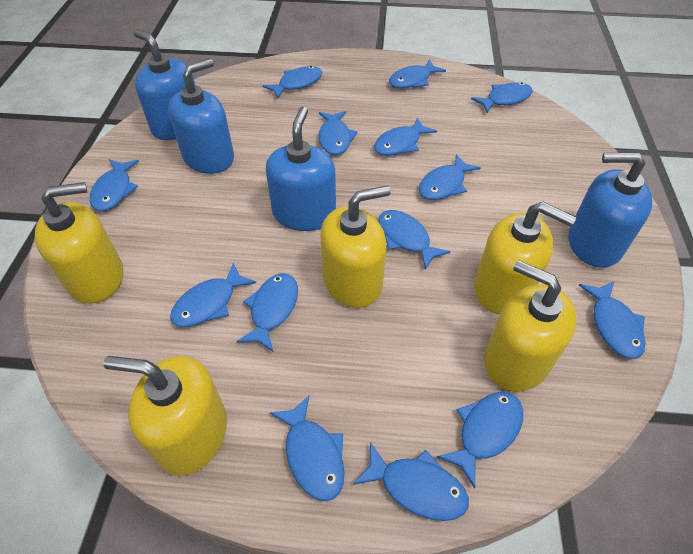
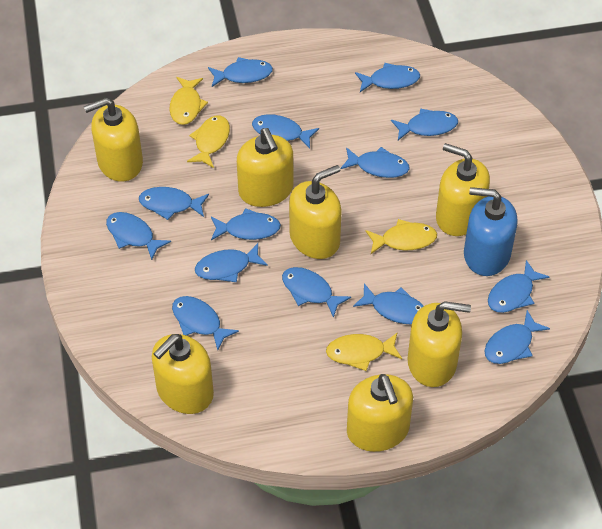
blue soap dispenser: 4 -> 1
yellow fish: 0 -> 4
yellow soap dispenser: 5 -> 7

